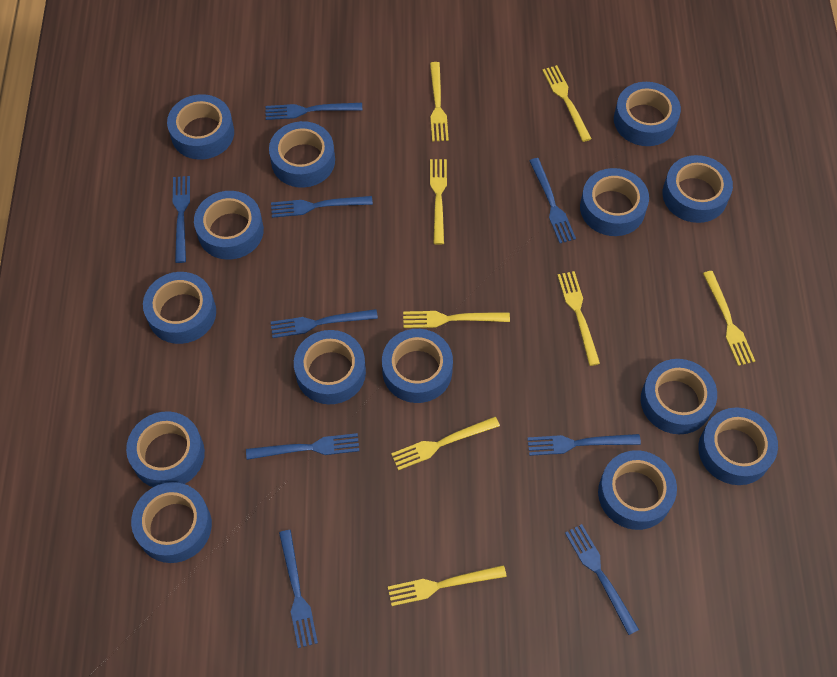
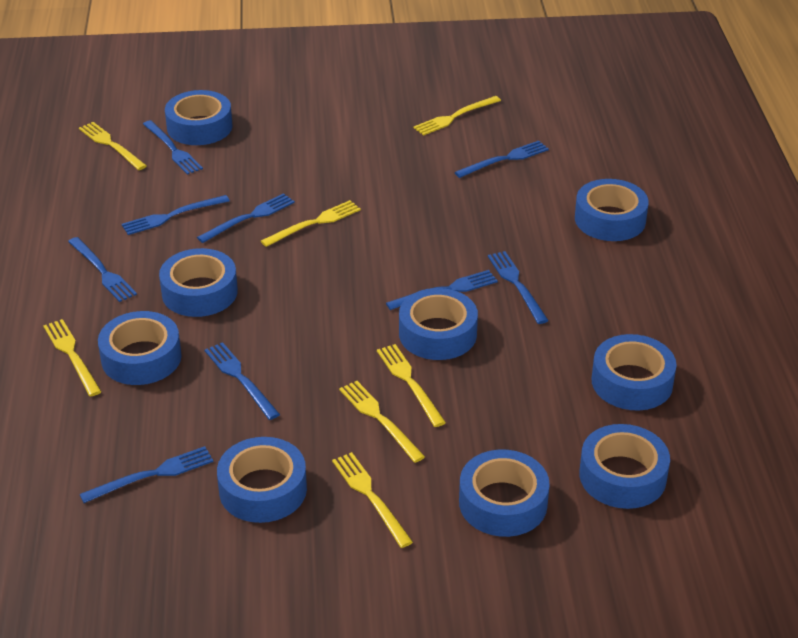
blue tape: 14 -> 9
yellow fork: 8 -> 7

